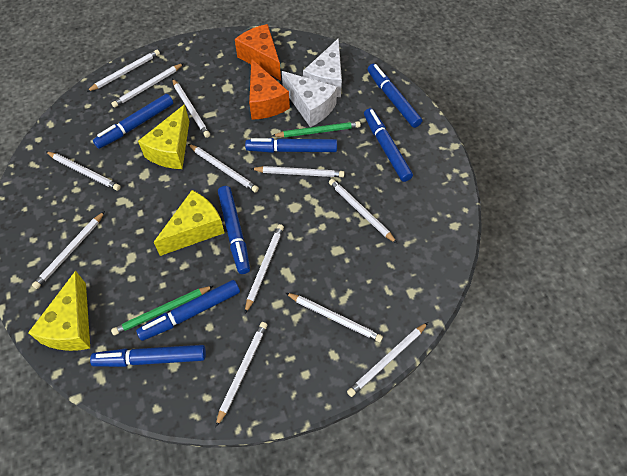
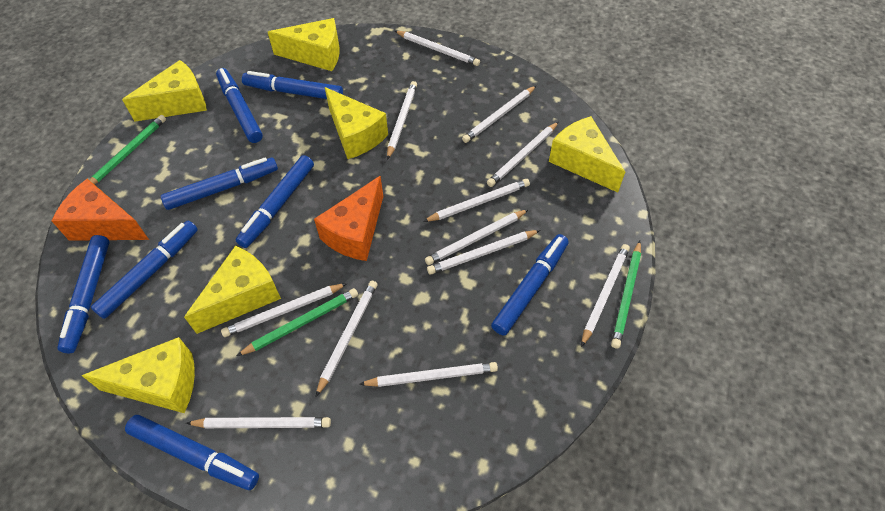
blue marker: 7 -> 8
green pencil: 2 -> 3
white cheese: 2 -> 0
yellow cheese: 3 -> 6

